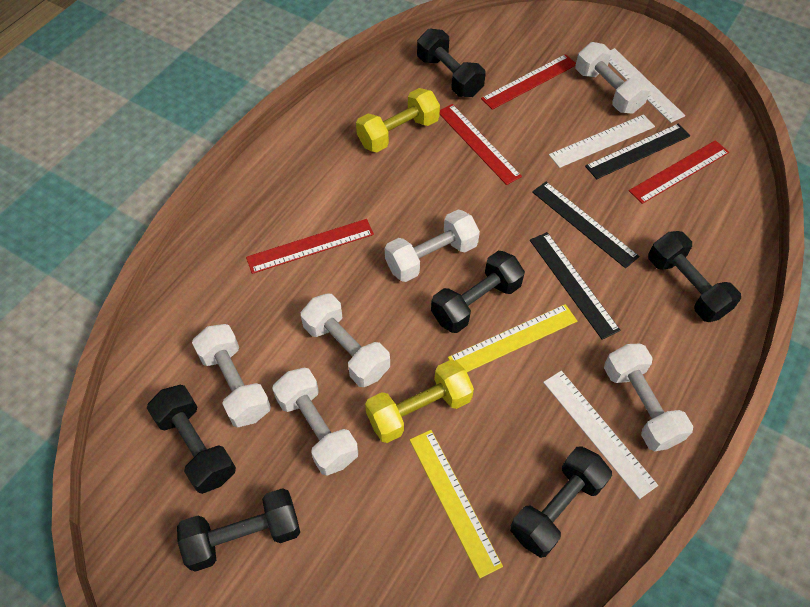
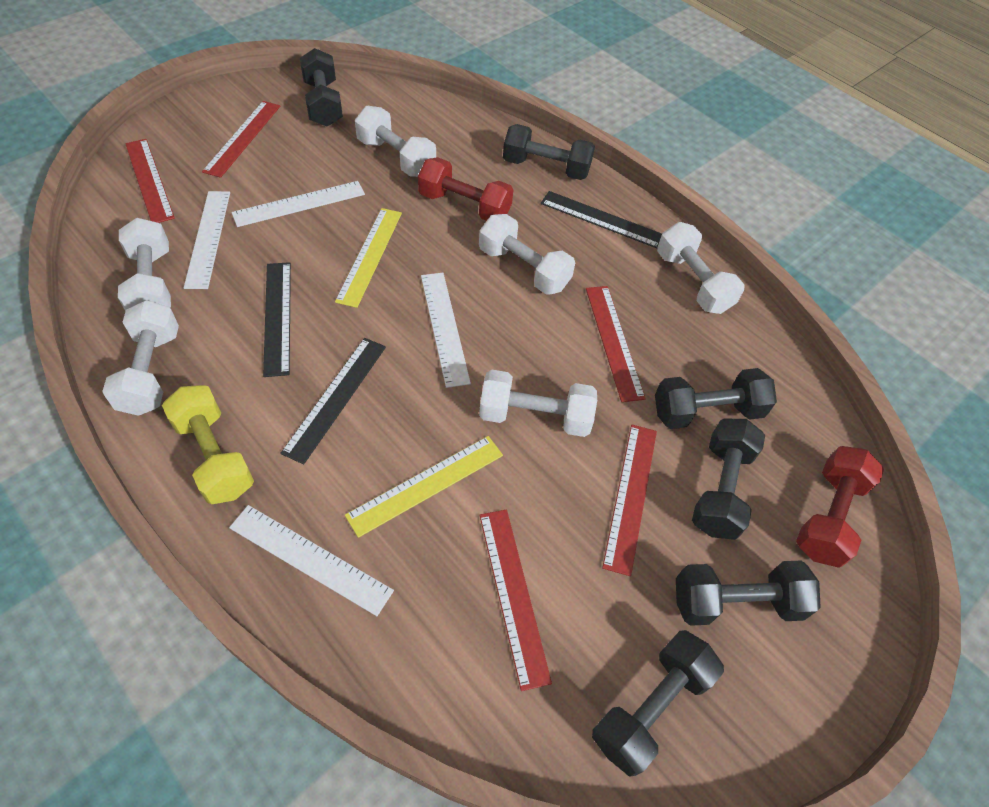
red dumbbell: 0 -> 2
red ruler: 4 -> 5
white ruler: 3 -> 4
yellow dumbbell: 2 -> 1

